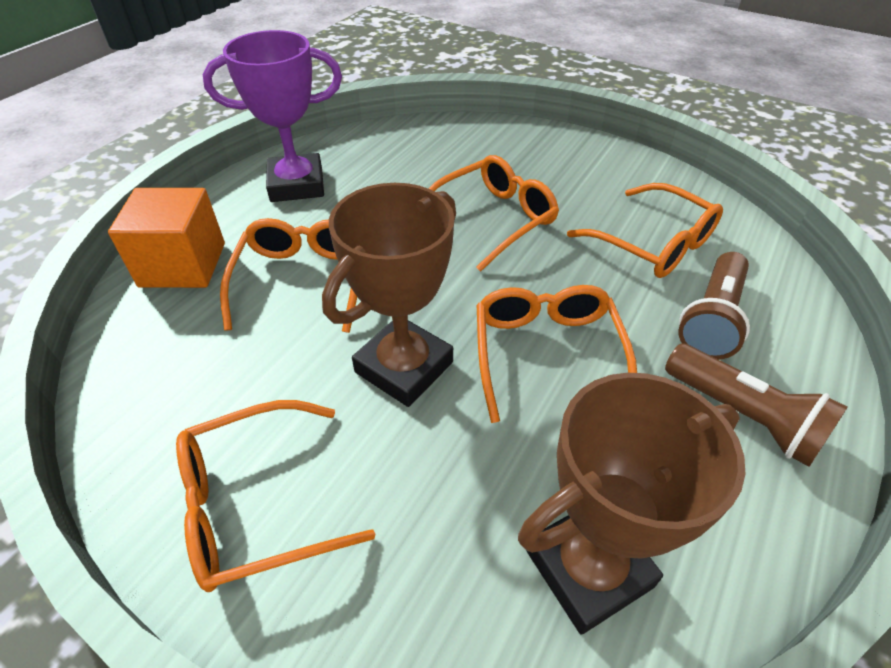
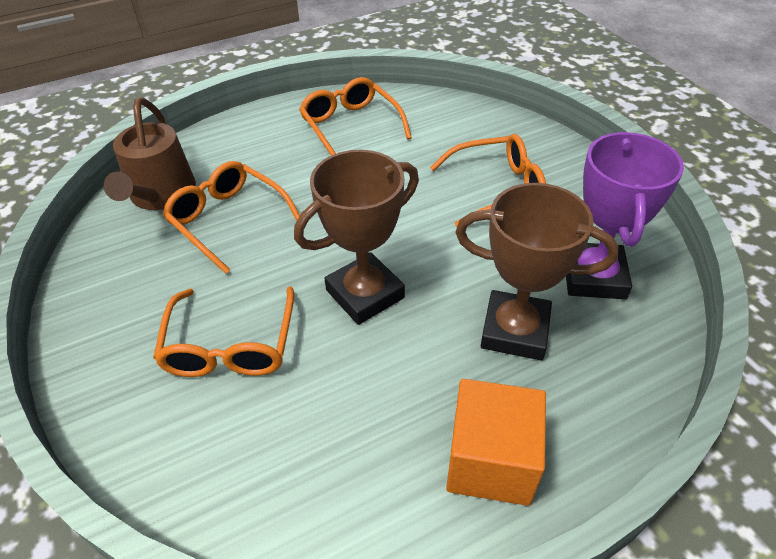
brown flashlight: 2 -> 0
brown watering can: 0 -> 1
orange glasses: 5 -> 4

